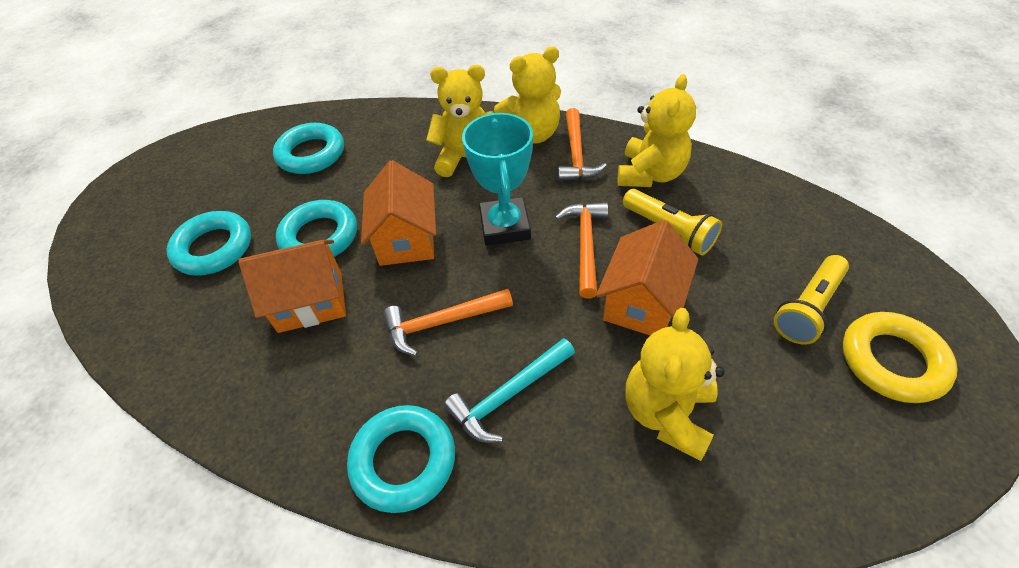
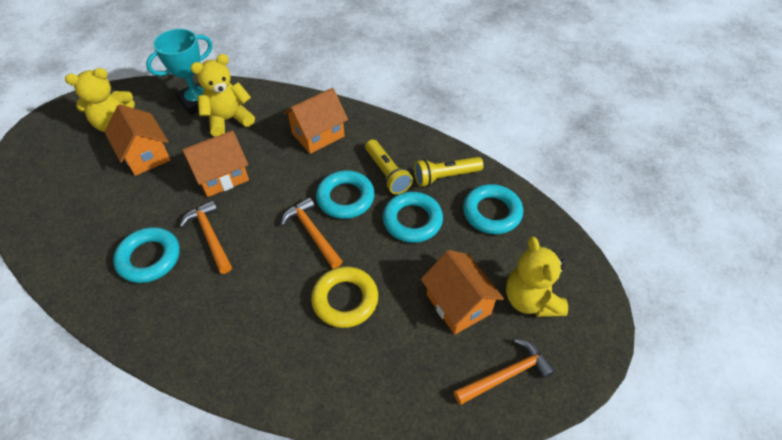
orange house: 3 -> 4
turquoise hammer: 1 -> 0
yellow teddy bear: 4 -> 3

